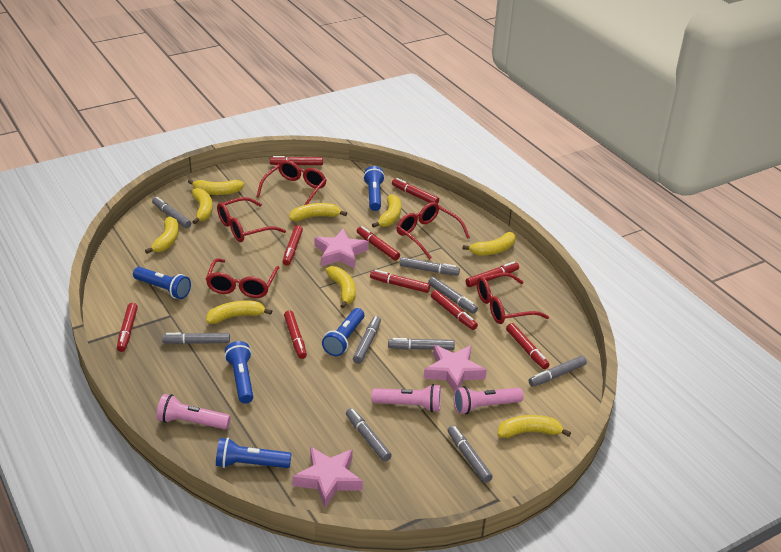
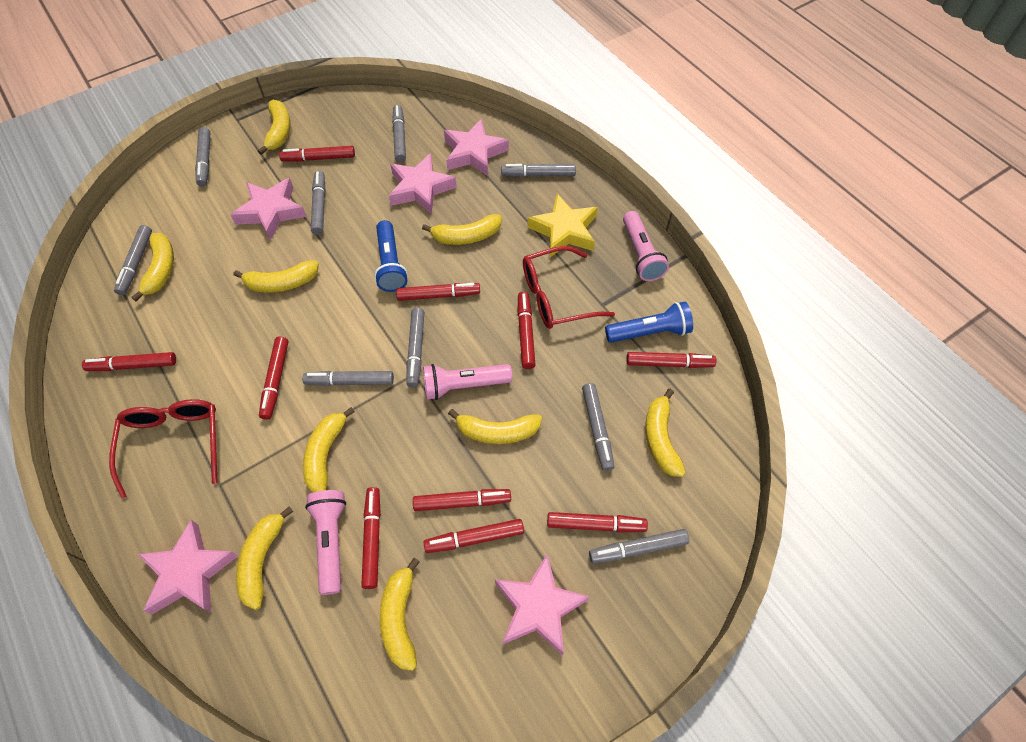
blue flashlight: 5 -> 2
pink star: 3 -> 5
red glasses: 5 -> 2
yellow star: 0 -> 1

